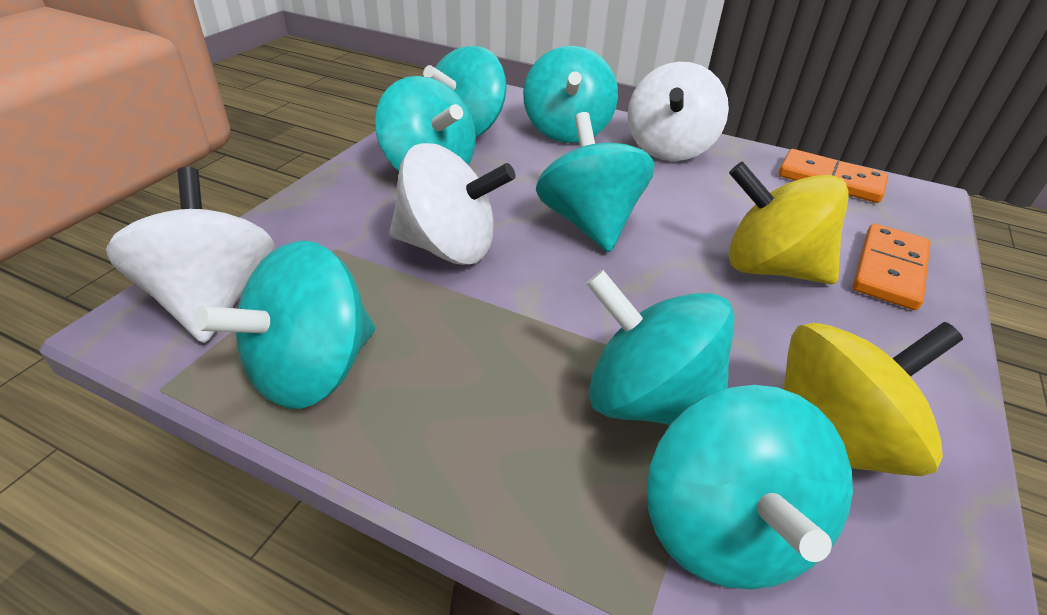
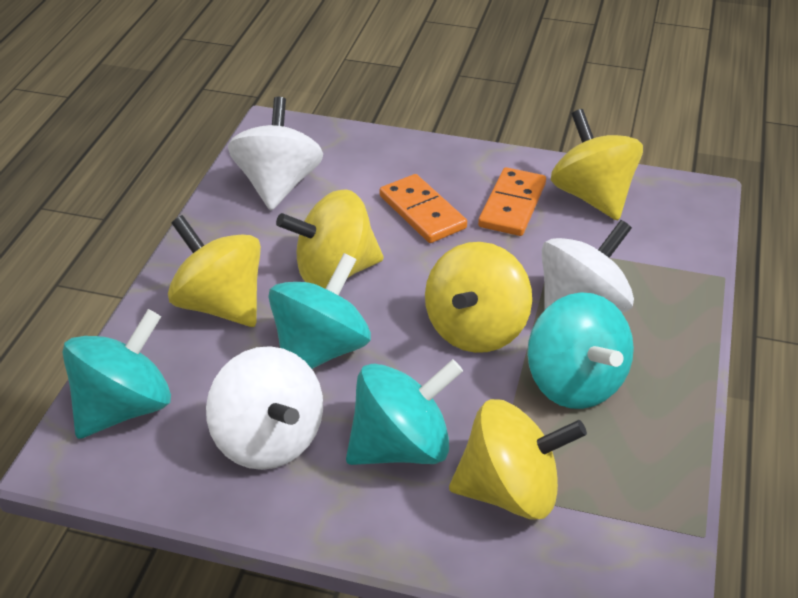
turquoise spinning top: 7 -> 4
yellow spinning top: 2 -> 5

